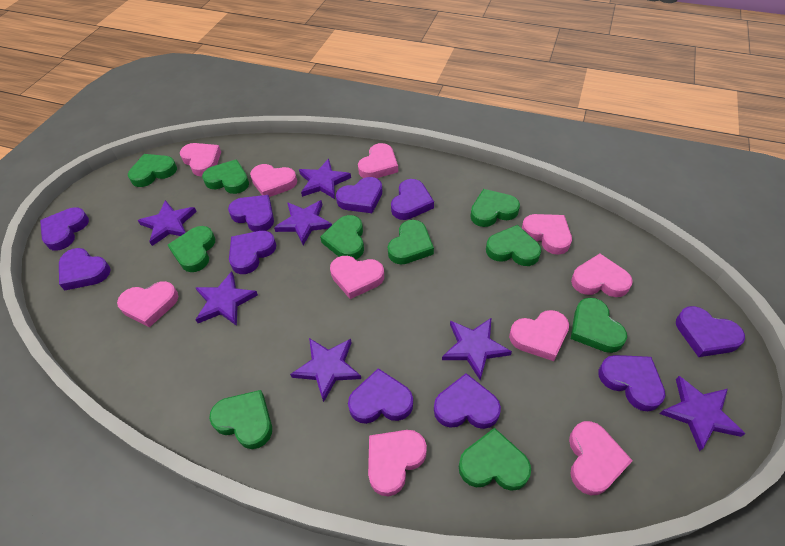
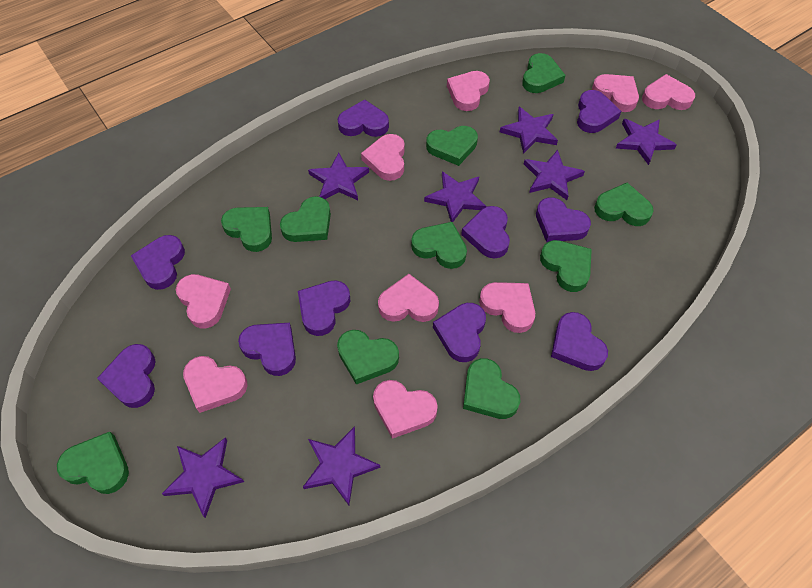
pink heart: 10 -> 9

